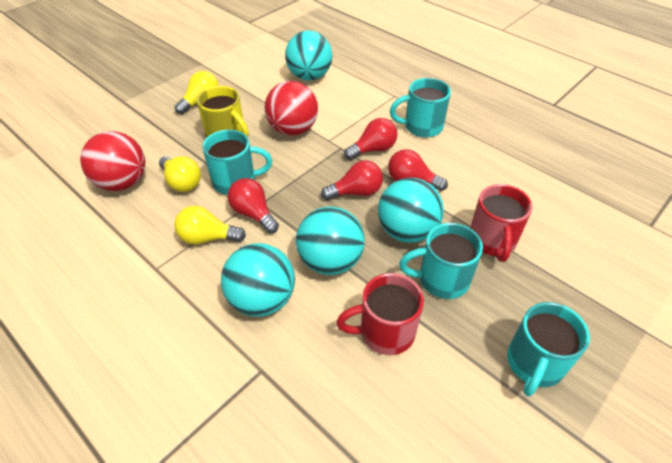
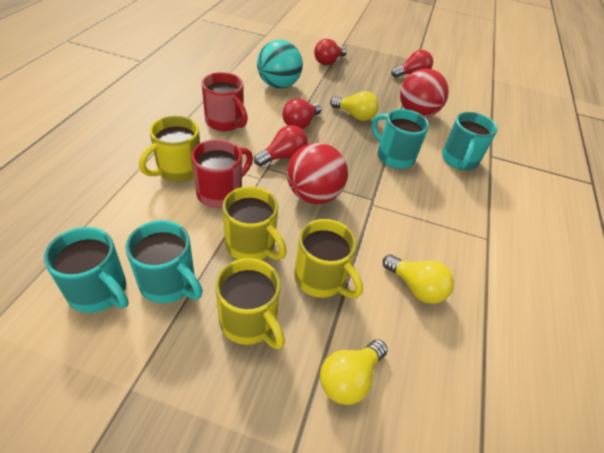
turquoise ball: 4 -> 1
yellow mug: 1 -> 4

